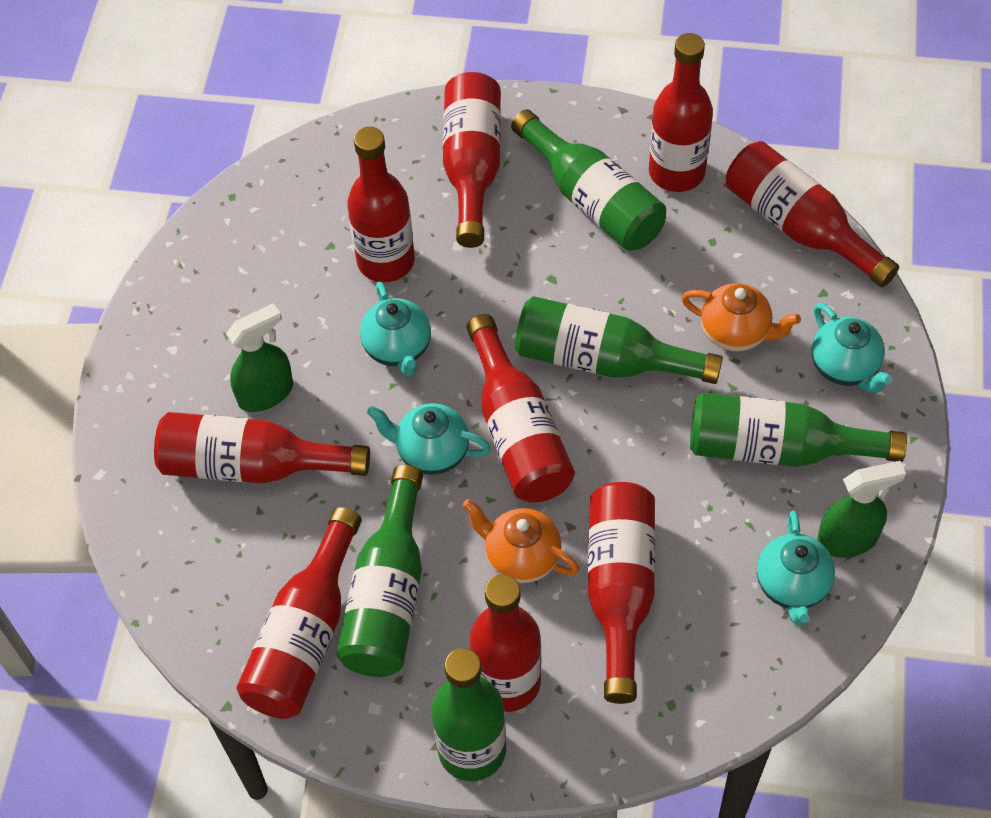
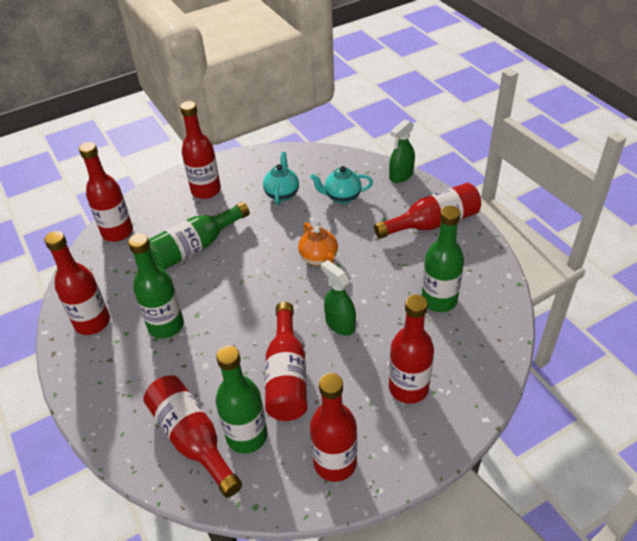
green bottle: 5 -> 4
orange teapot: 2 -> 1
red bottle: 9 -> 8
turquoise teapot: 4 -> 2

